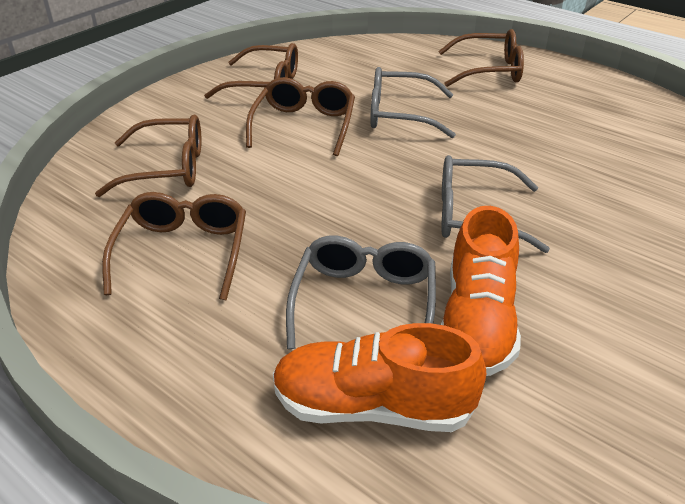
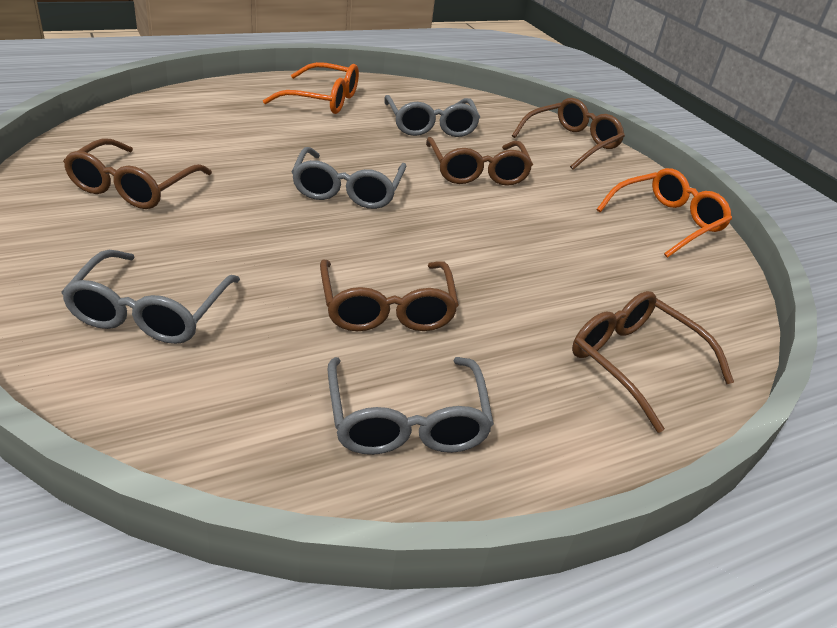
grey glasses: 3 -> 4
orange glasses: 0 -> 2
orange shoe: 2 -> 0

